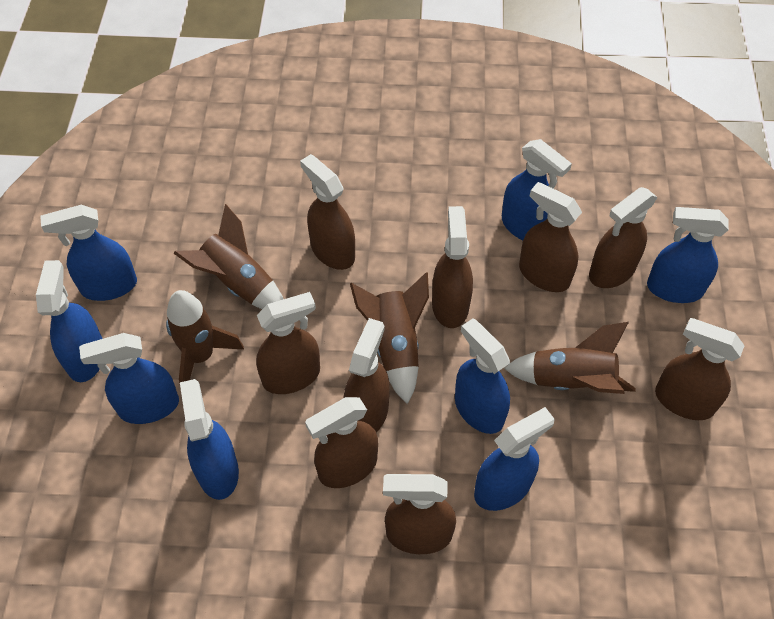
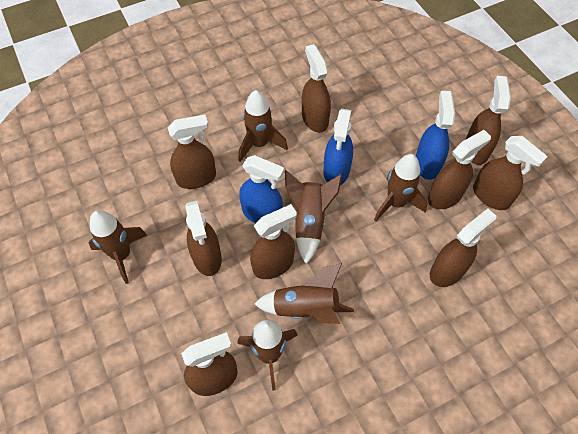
blue spray bottle: 8 -> 3
brown rocket: 4 -> 6

